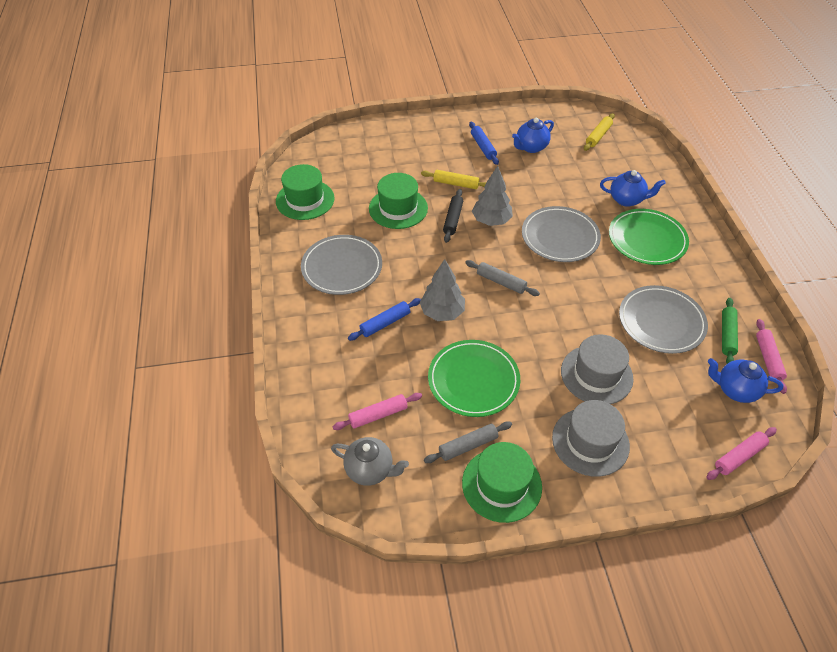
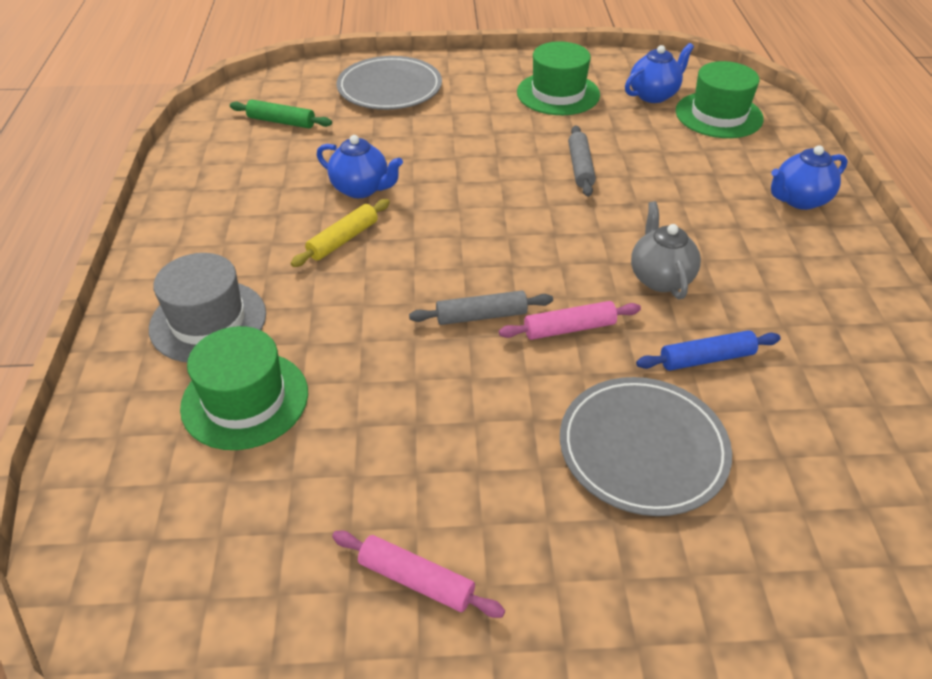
black rolling pin: 1 -> 0
blue rolling pin: 2 -> 1
green plate: 2 -> 0
grey hat: 2 -> 1
grey plate: 3 -> 2
grey tree: 2 -> 0
pink rolling pin: 3 -> 2
yellow rolling pin: 2 -> 1

